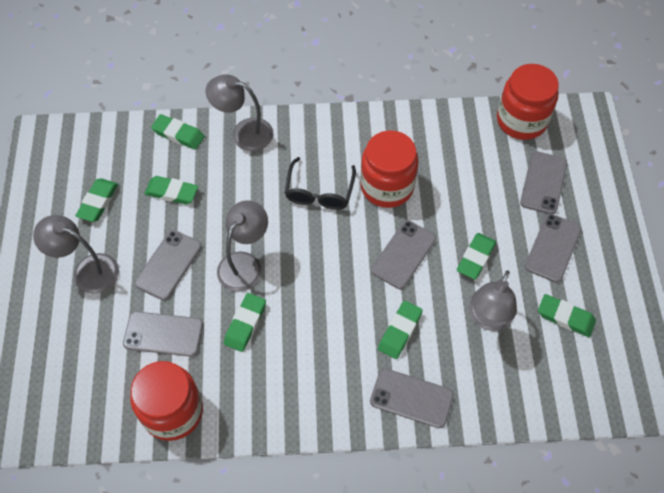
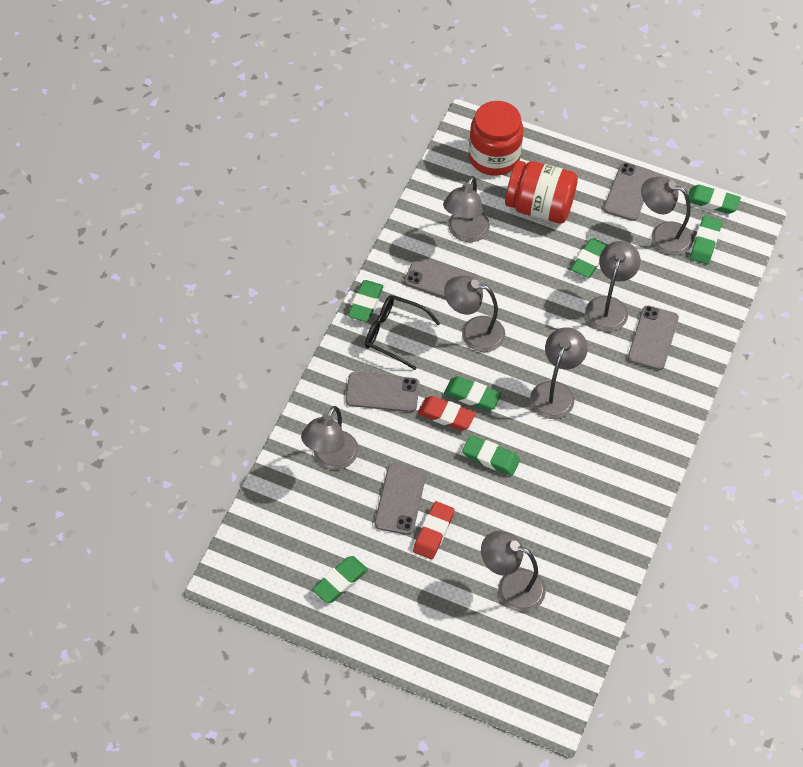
grey lamp: 4 -> 7
grey phone: 6 -> 5
red eraser: 0 -> 2
red jar: 3 -> 2

